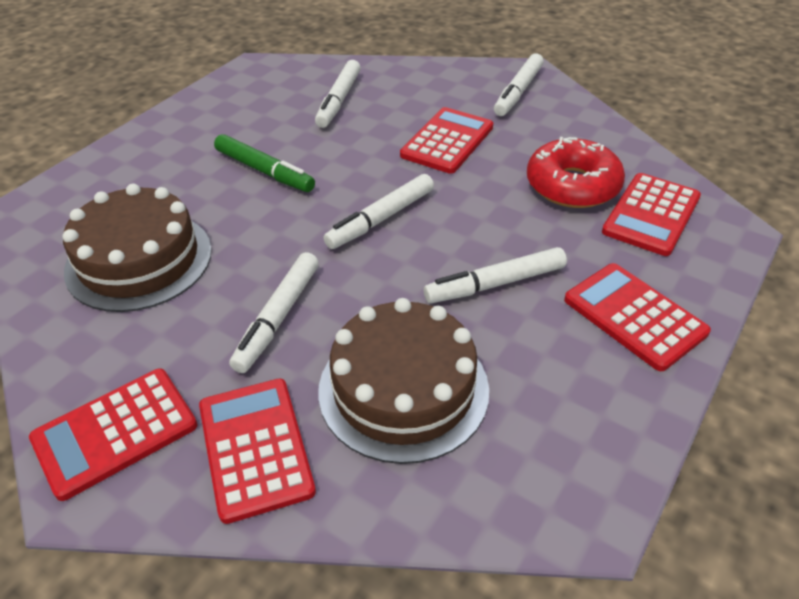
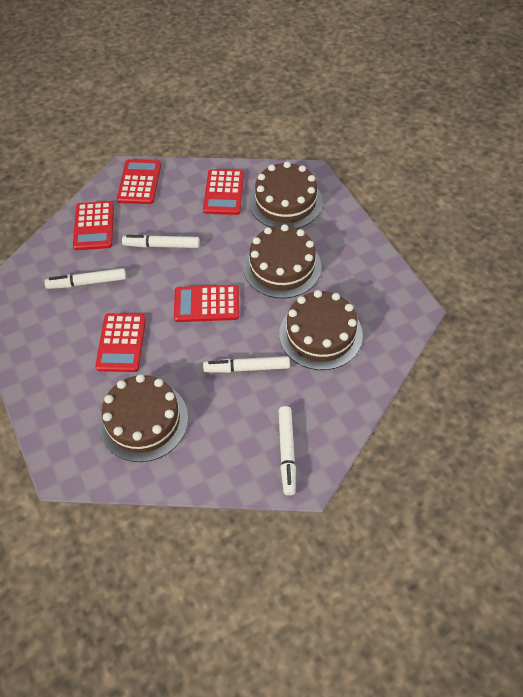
brown cake: 2 -> 4
green marker: 1 -> 0
red donut: 1 -> 0
white marker: 5 -> 4

